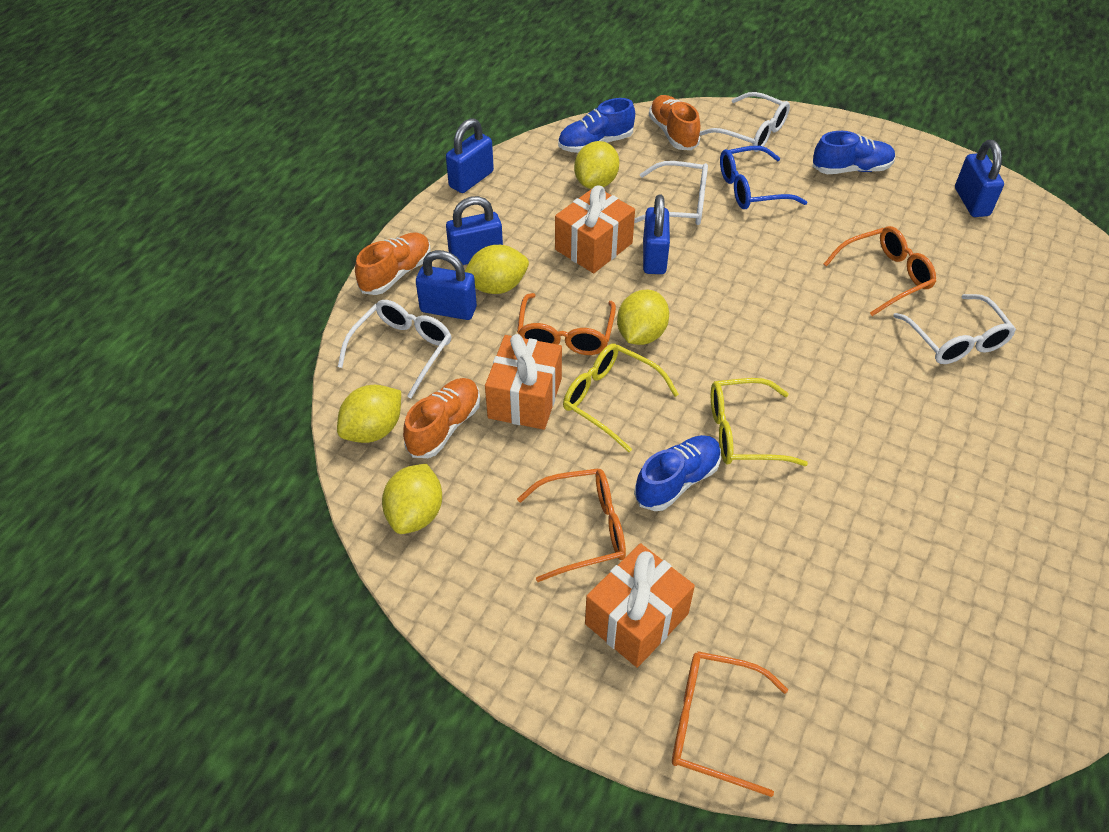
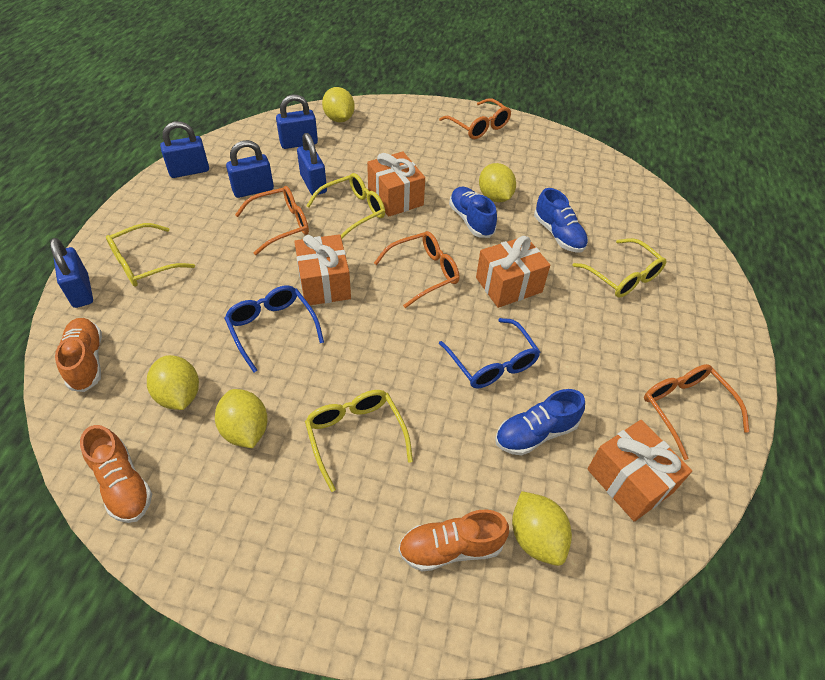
blue glasses: 1 -> 2
orange gift: 3 -> 4
white glasses: 4 -> 0
yellow glasses: 2 -> 4

